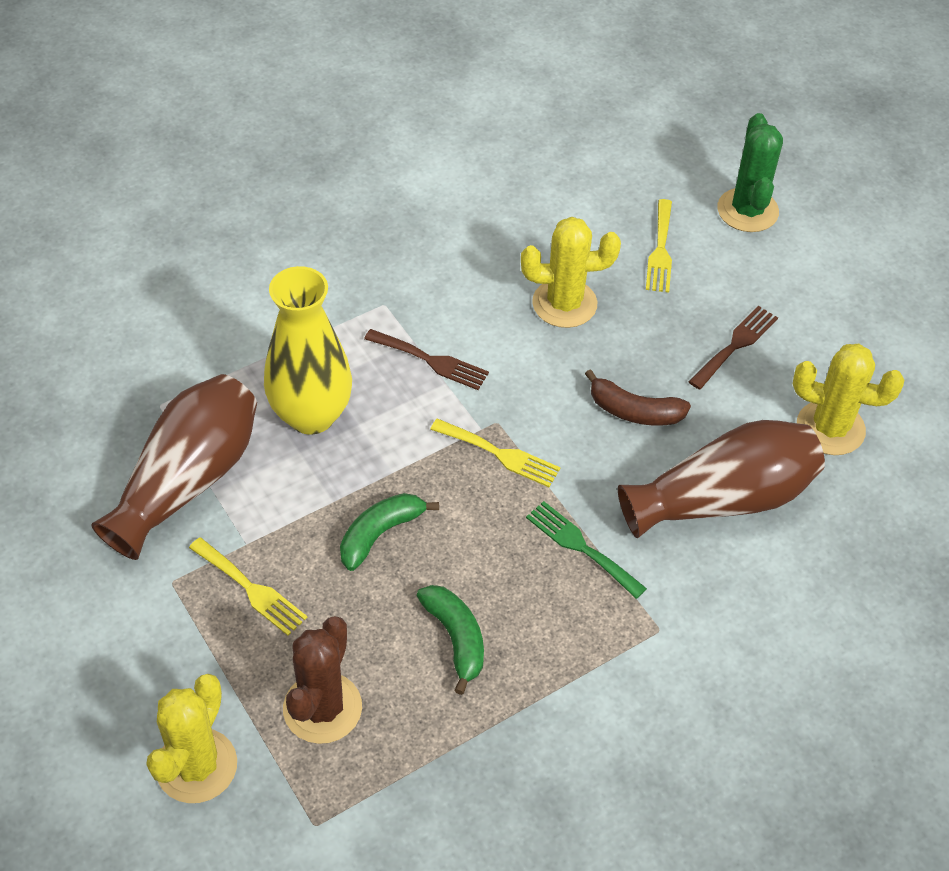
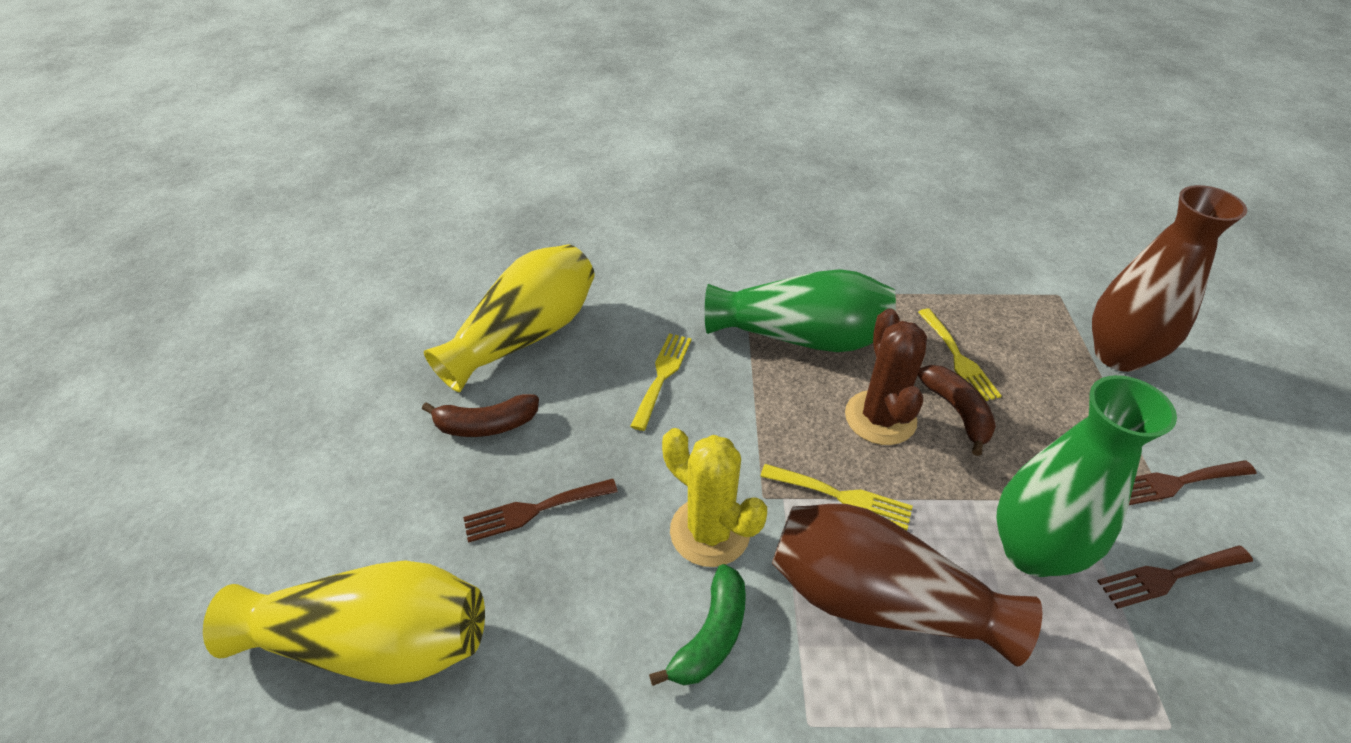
brown banana: 1 -> 2
brown fork: 2 -> 3
green banana: 2 -> 1
green cactus: 1 -> 0
green fork: 1 -> 0
green vase: 0 -> 2
yellow cactus: 3 -> 1
yellow vase: 1 -> 2

